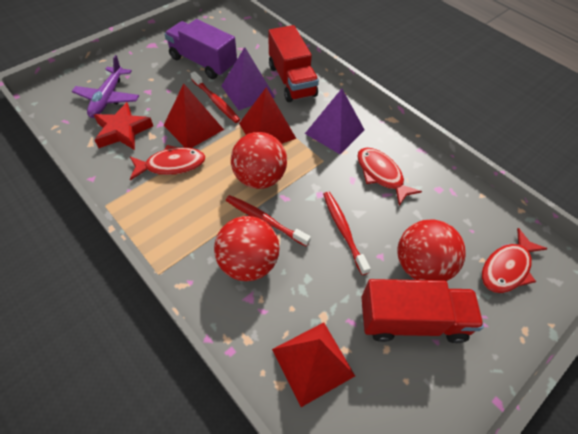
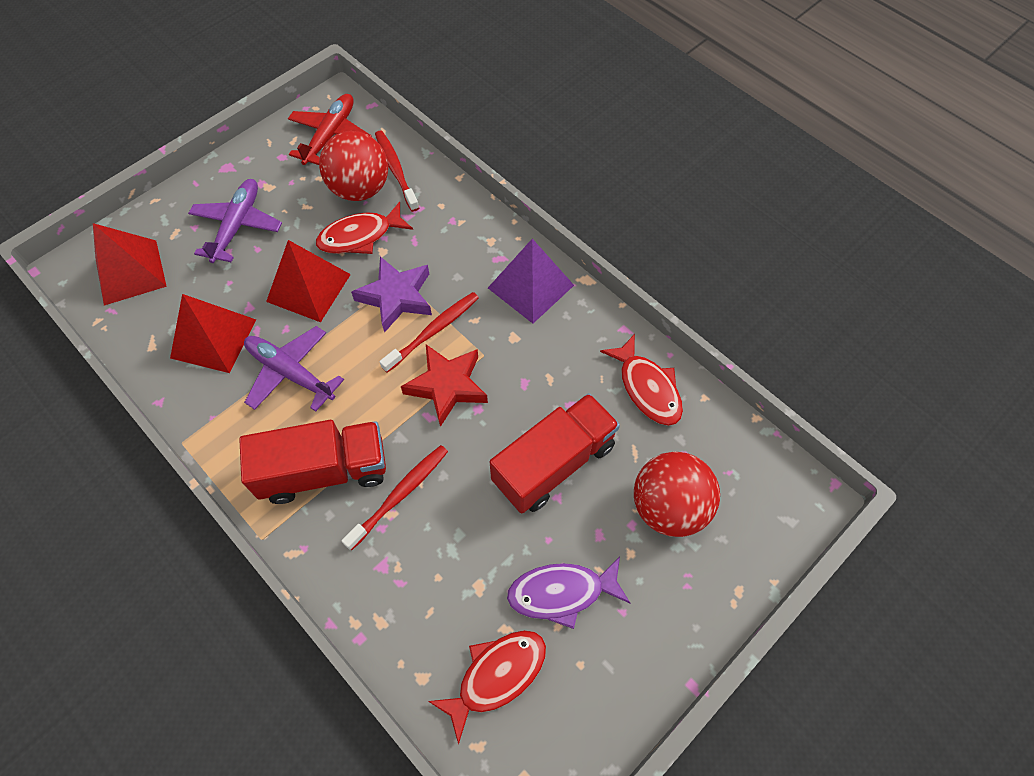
purple fish: 0 -> 1
purple plane: 1 -> 2
purple pyramid: 2 -> 1
purple star: 0 -> 1
purple truck: 1 -> 0
red ball: 3 -> 2
red plane: 0 -> 1

